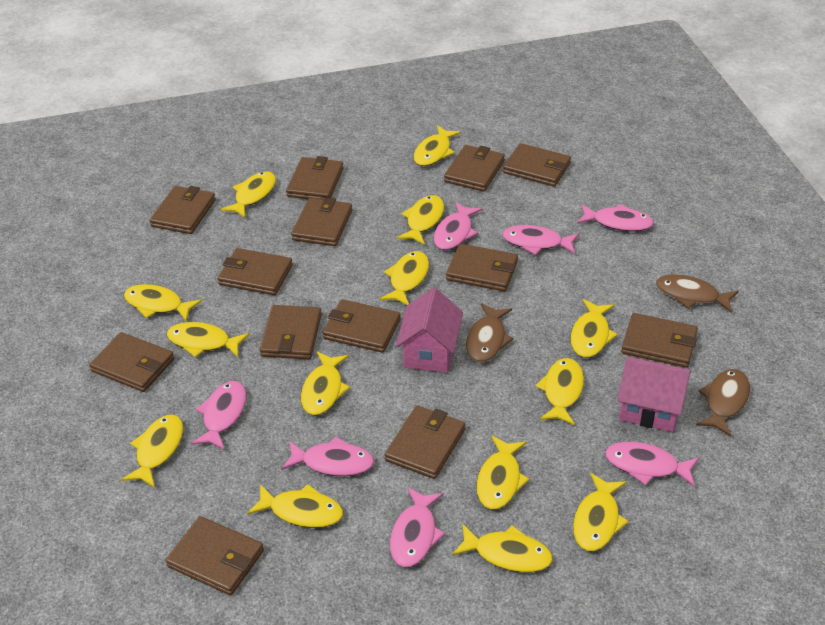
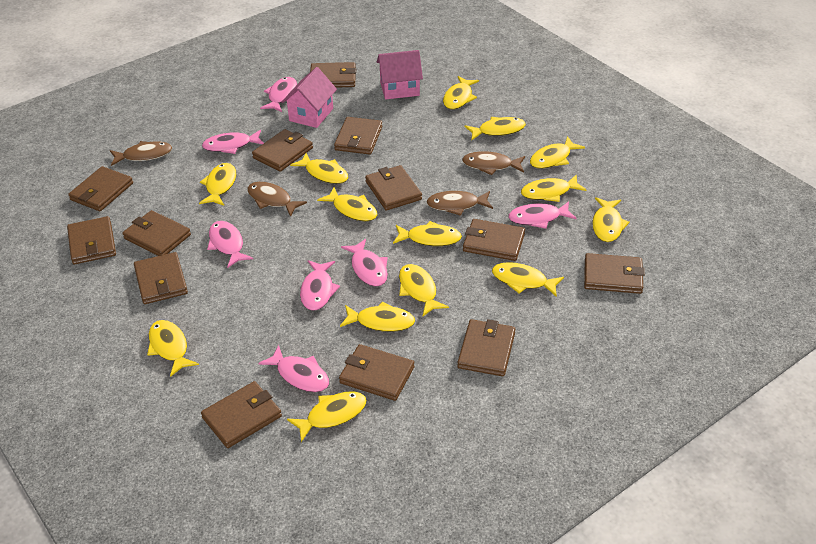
brown fish: 3 -> 4

